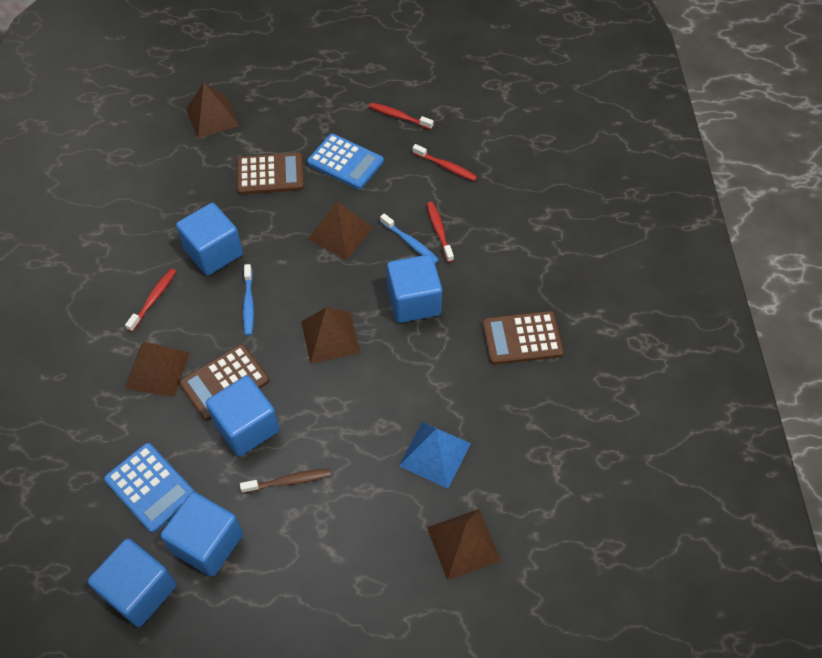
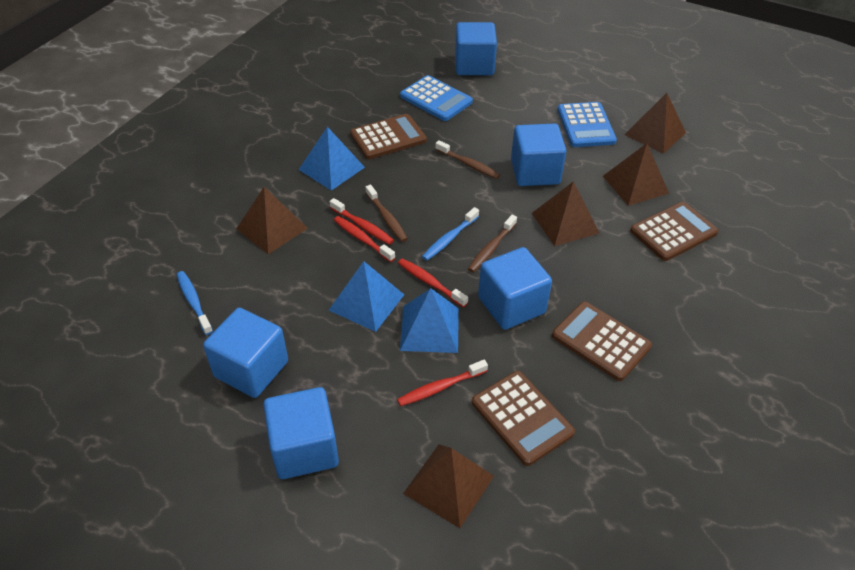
blue pyramid: 1 -> 3
brown calculator: 3 -> 4
brown toothbrush: 1 -> 3

